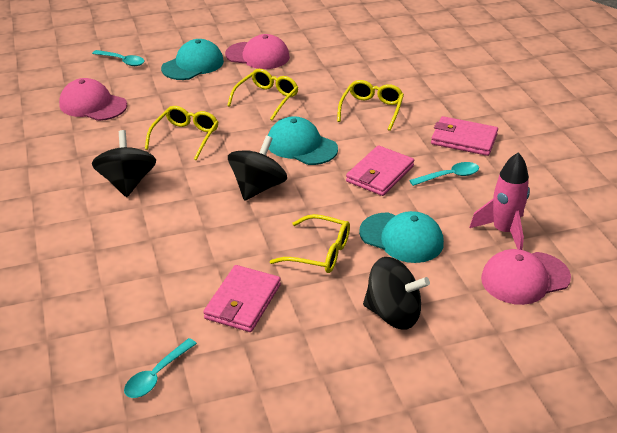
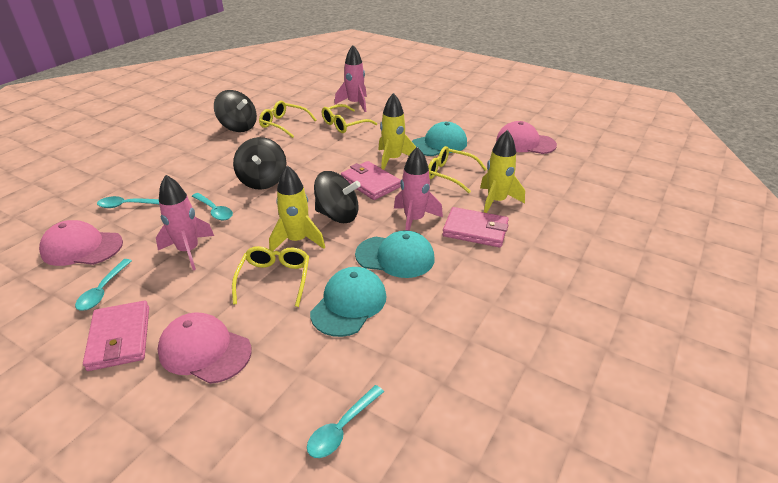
pink rocket: 1 -> 3
turquoise spoon: 3 -> 4
yellow rocket: 0 -> 3

